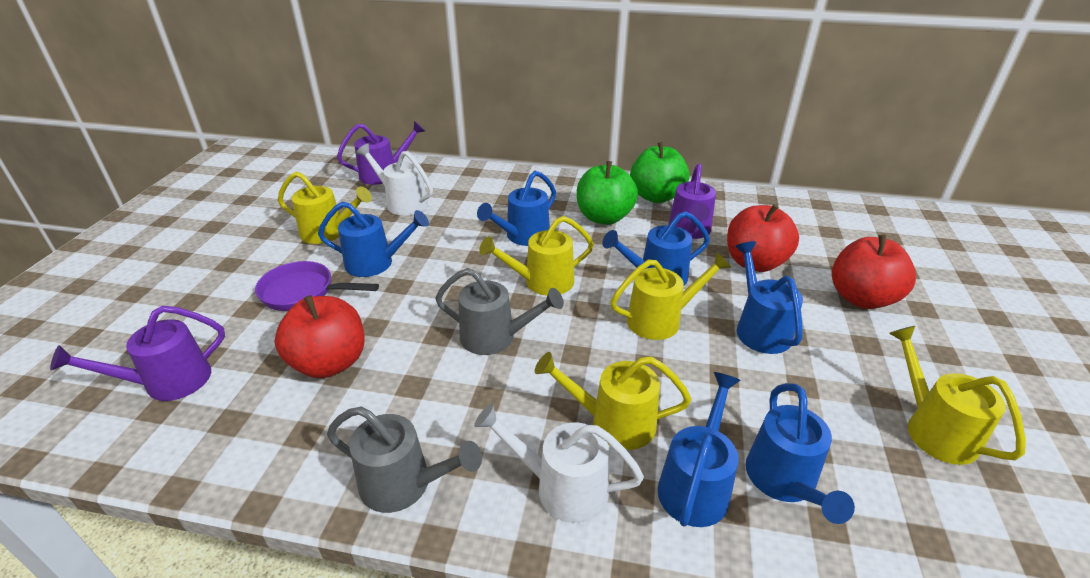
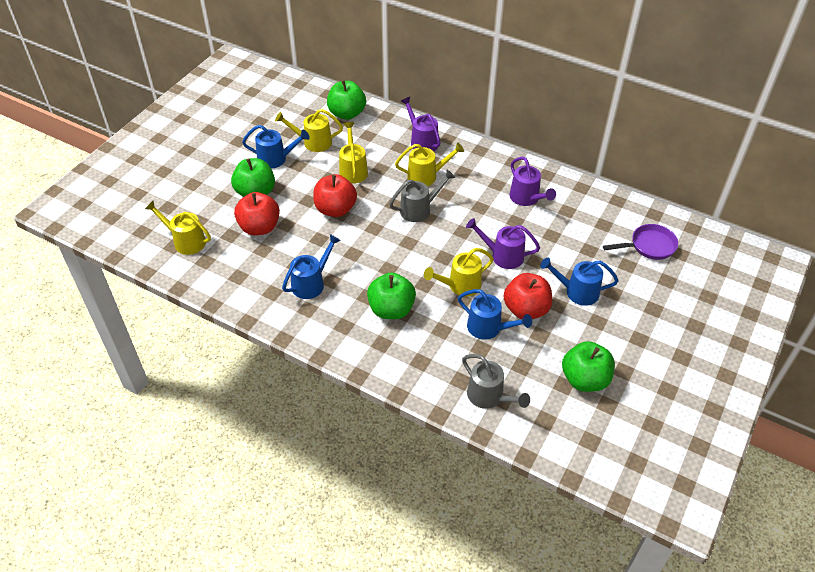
blue watering can: 6 -> 4
green apple: 2 -> 4
white watering can: 2 -> 0

